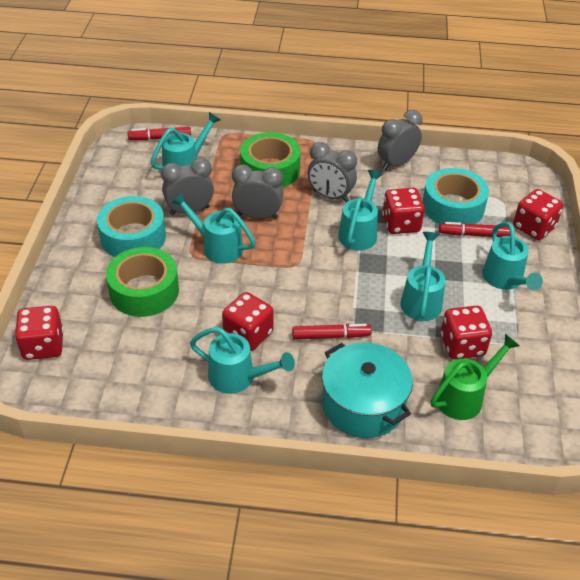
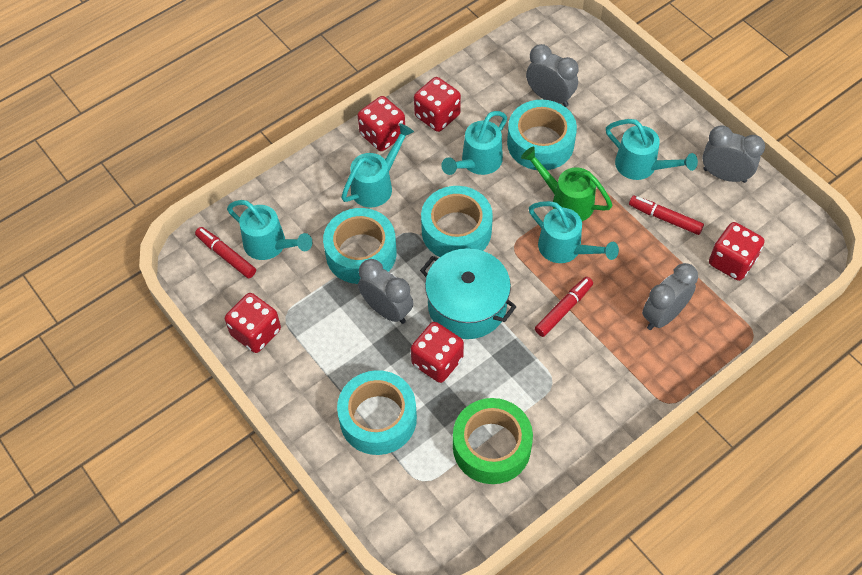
green tape: 2 -> 1
turquoise tape: 2 -> 4
turquoise watering can: 6 -> 5

